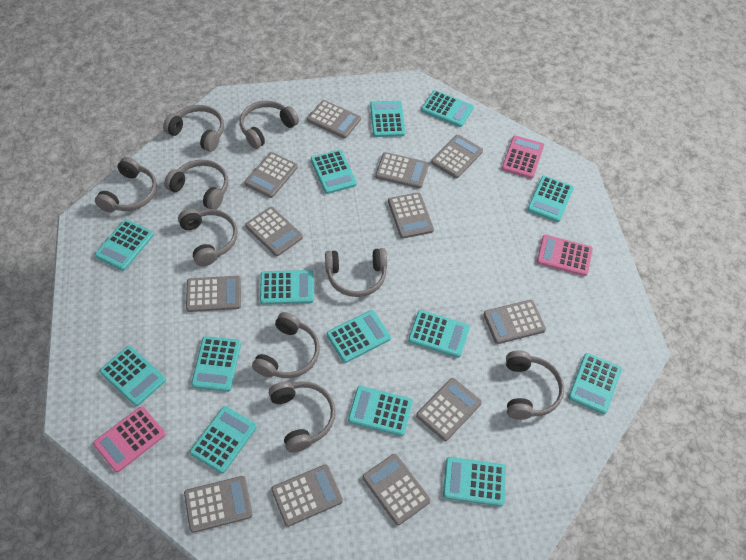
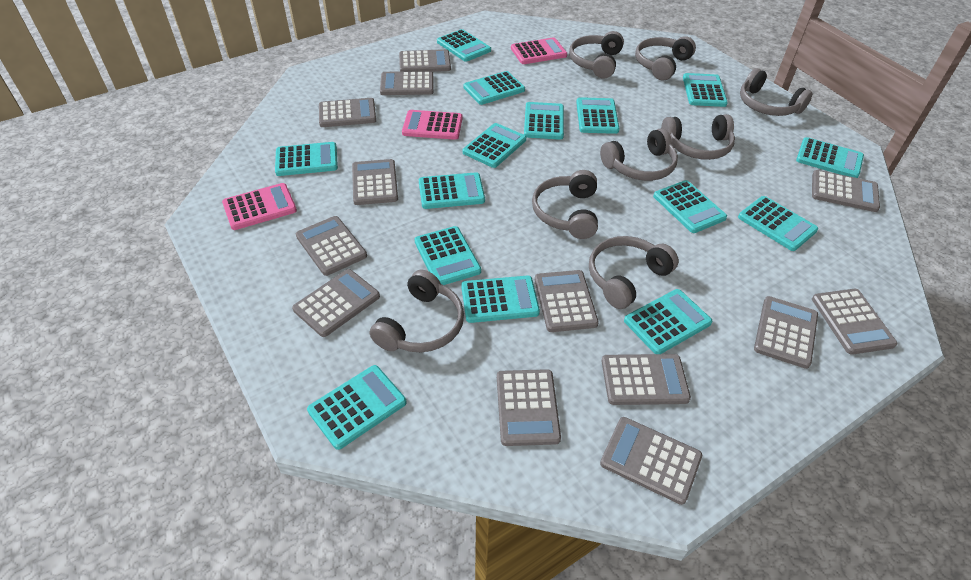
grey calculator: 12 -> 13
grey headphones: 9 -> 8
turquoise calculator: 14 -> 15

